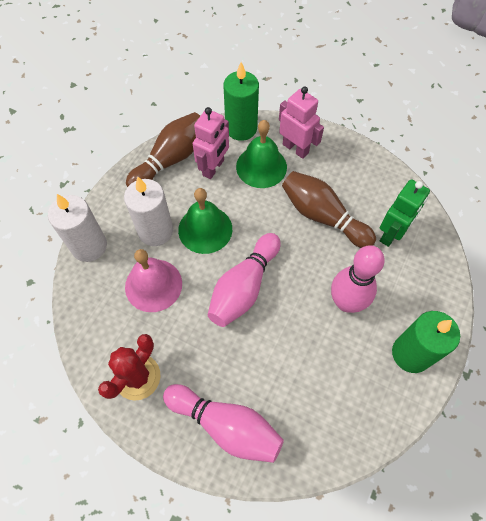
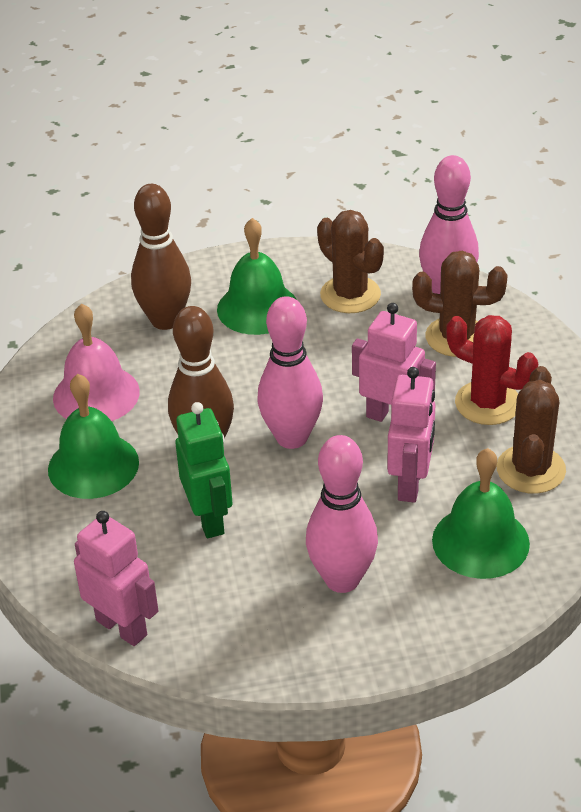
brown cactus: 0 -> 3
green bell: 2 -> 3
green candle: 2 -> 0
pink robot: 2 -> 3
white candle: 2 -> 0

